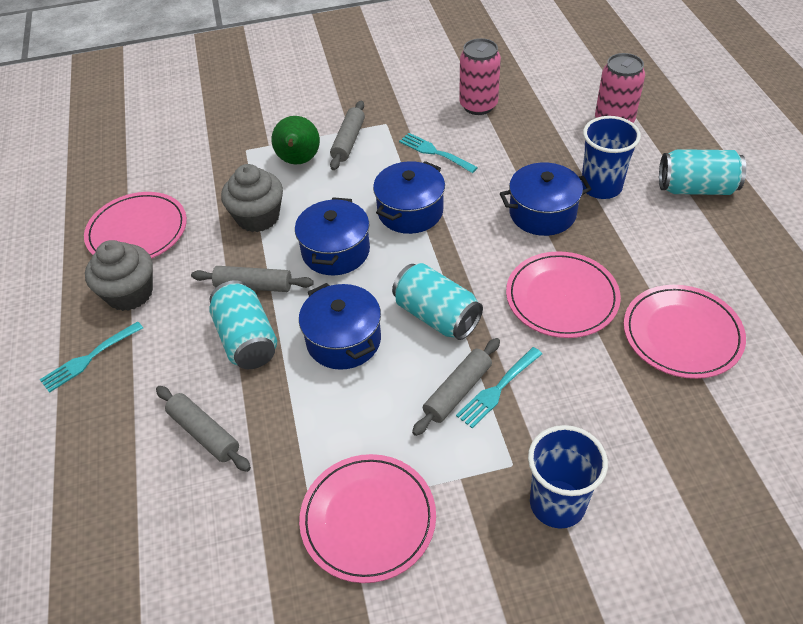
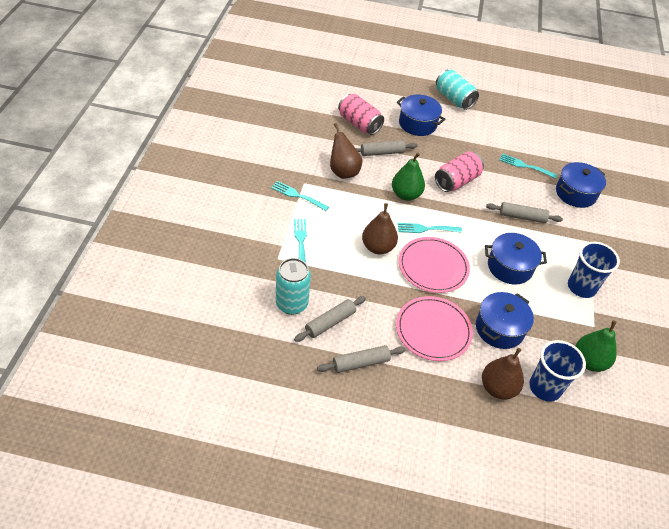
brown pear: 0 -> 3
green pear: 1 -> 2
grey cupcake: 2 -> 0
pink plate: 4 -> 2
turquoise can: 3 -> 2
turquoise fork: 3 -> 4

